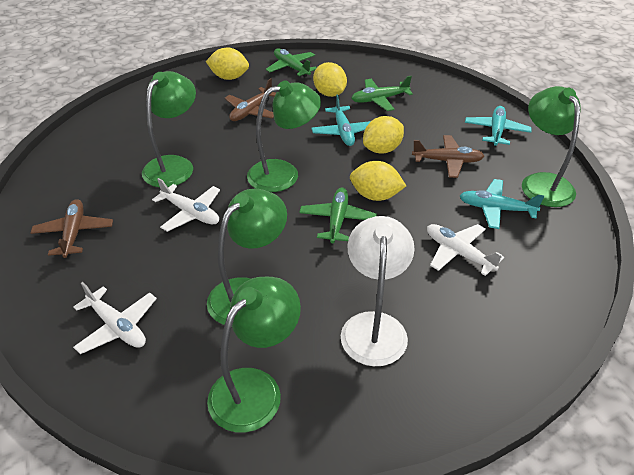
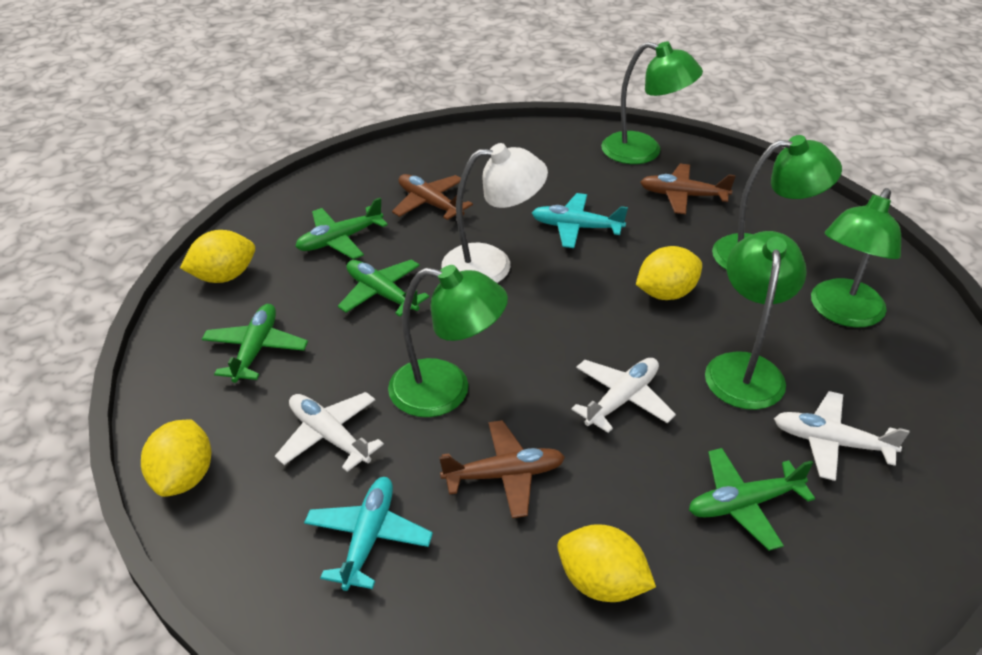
green plane: 3 -> 4
turquoise plane: 3 -> 2

